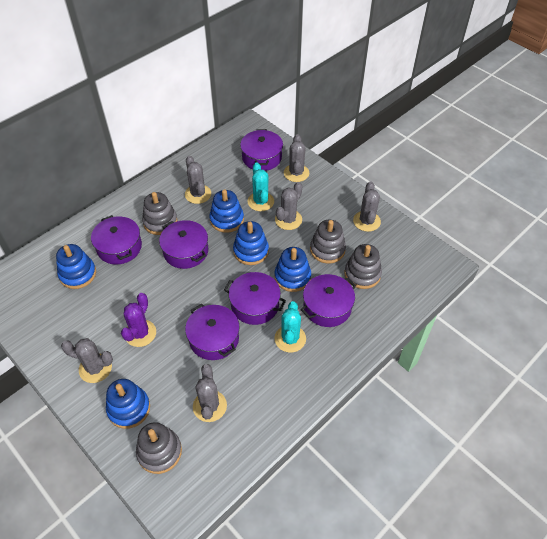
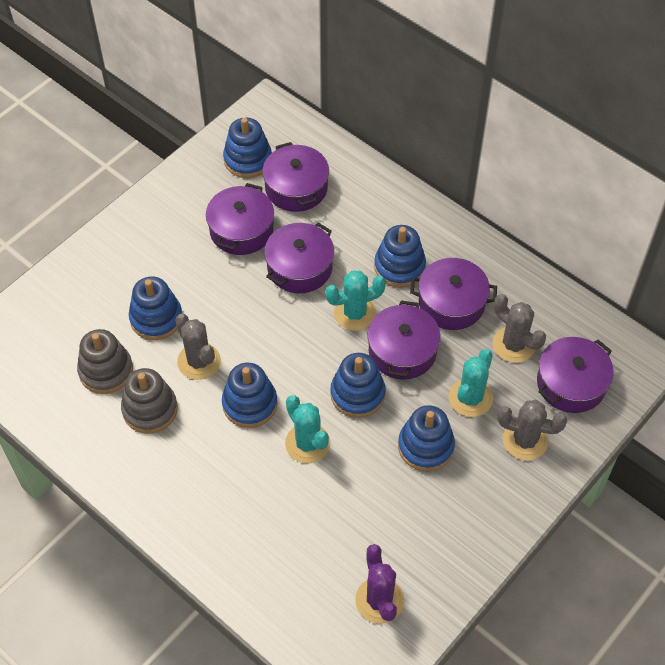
blue stacking toy: 5 -> 6
grey cactus: 6 -> 3
grey stacking toy: 4 -> 2
turquoise cactus: 2 -> 3

